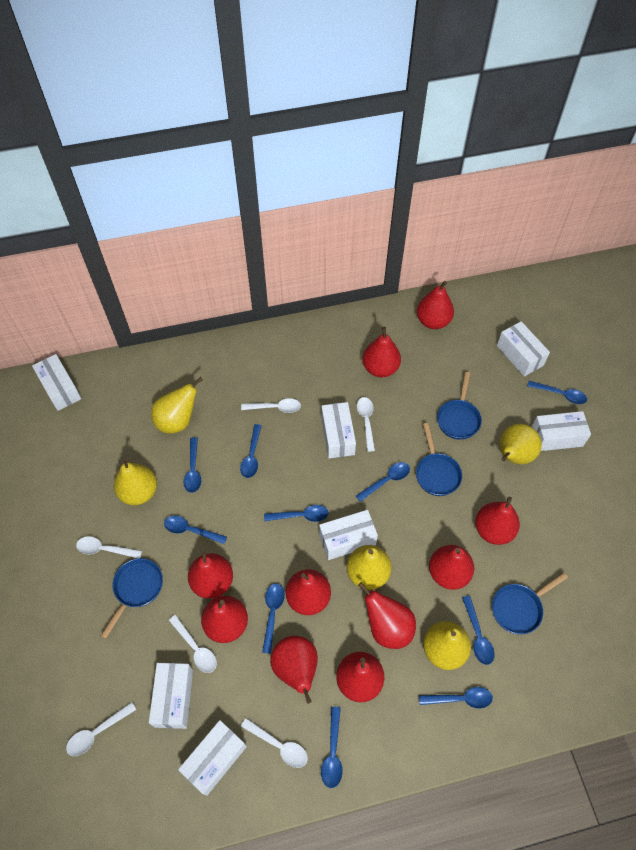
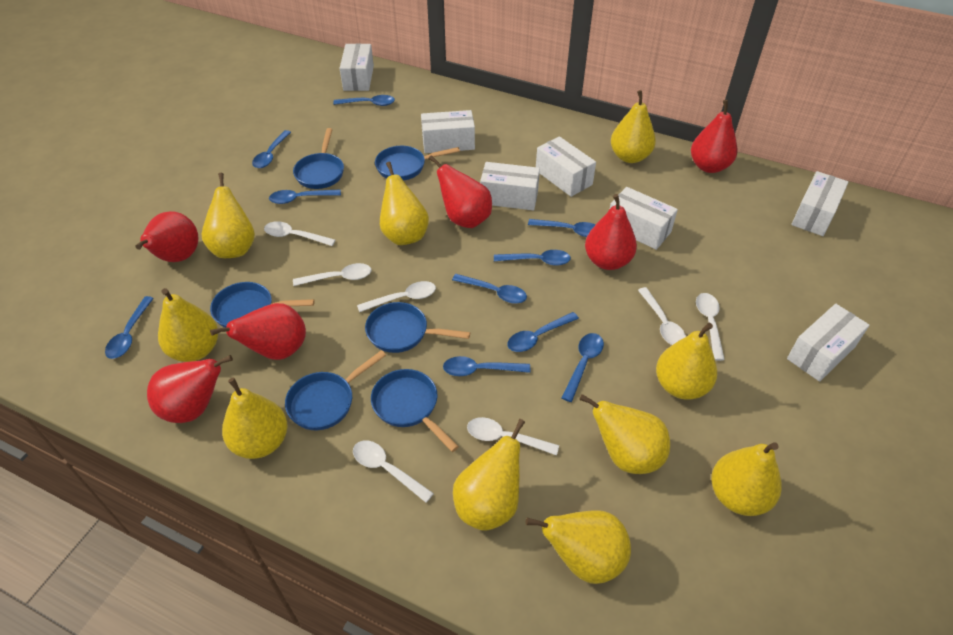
blue pan: 4 -> 6
red pear: 10 -> 6
white spoon: 6 -> 7
yellow pear: 5 -> 10

